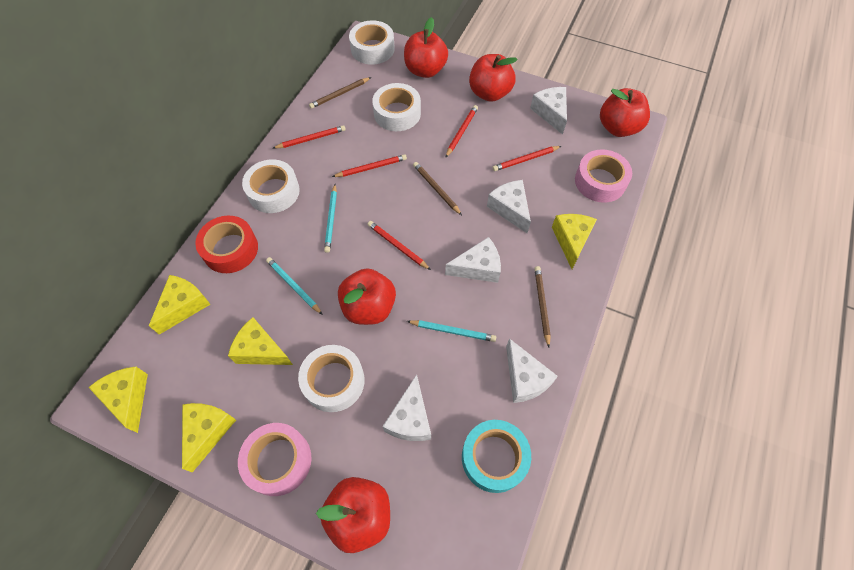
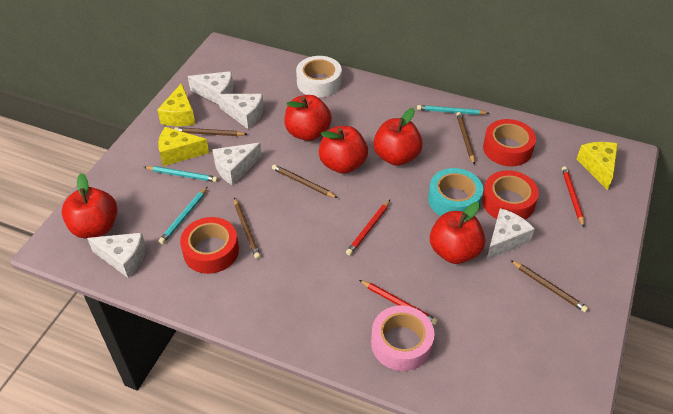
brown pencil: 3 -> 5
pink tape: 2 -> 1
red pencil: 5 -> 3
red tape: 1 -> 3
white tape: 4 -> 1
yellow cheese: 5 -> 3

